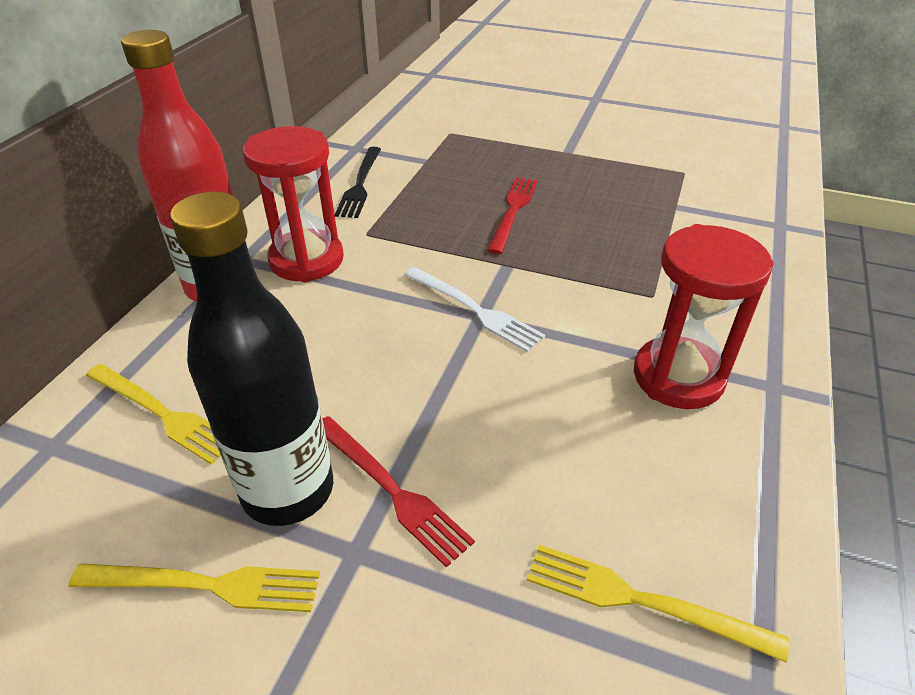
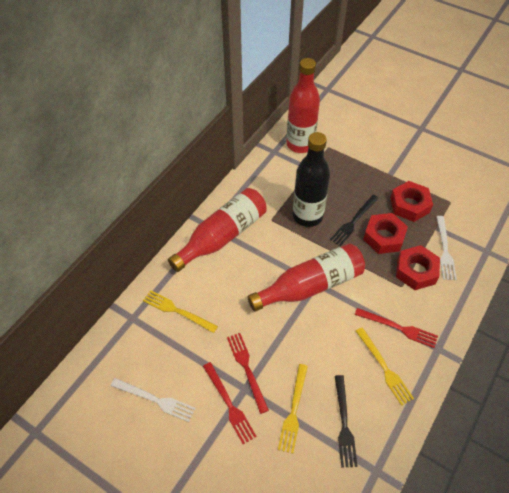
black fork: 1 -> 2
red bottle: 1 -> 3
red fork: 2 -> 3
red hourglass: 2 -> 0
red nut: 0 -> 3
white fork: 1 -> 2

